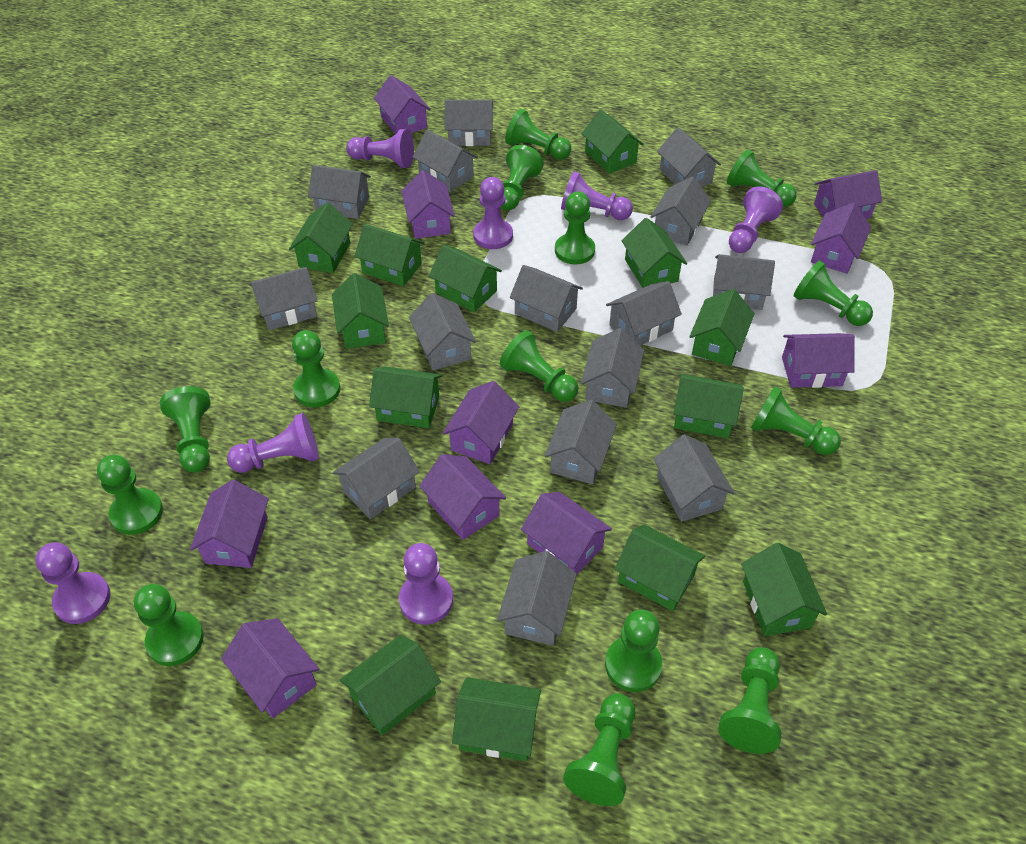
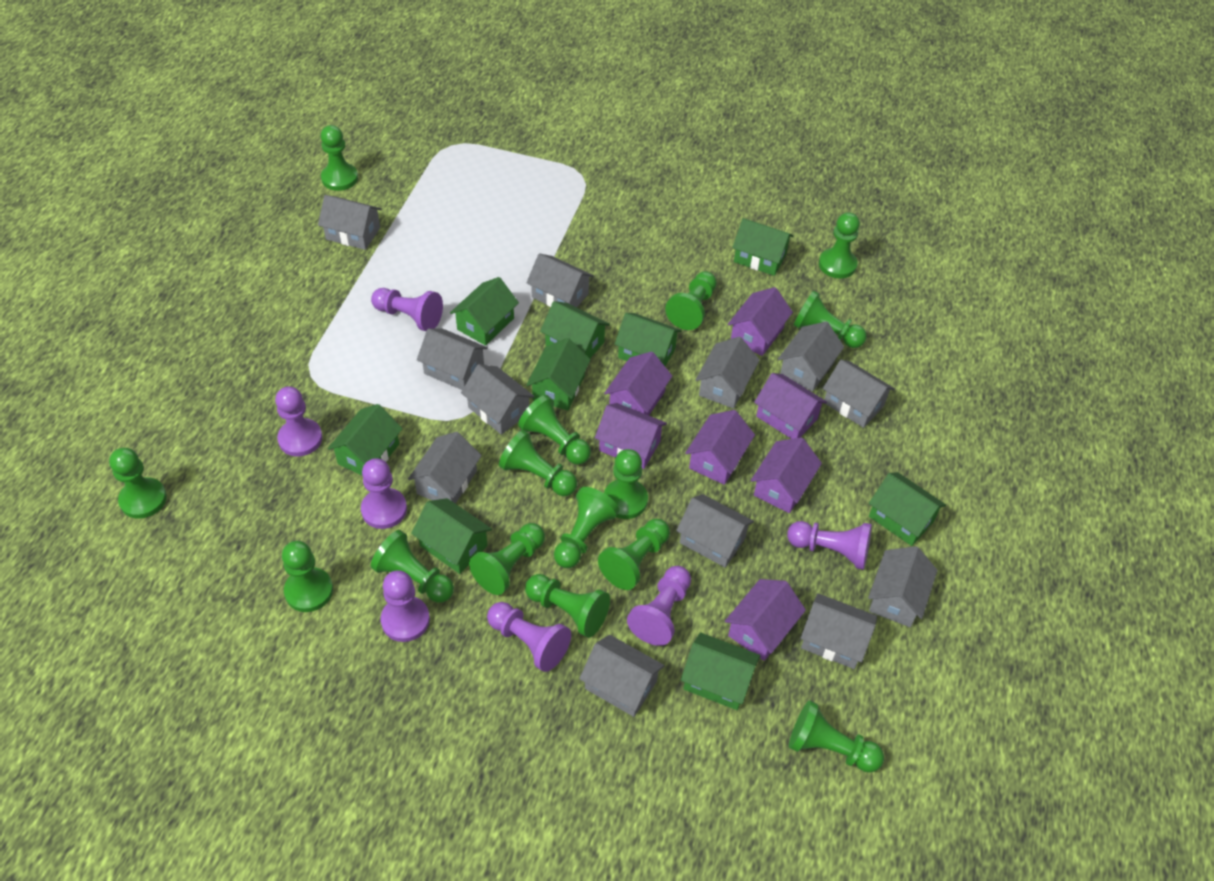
green house: 13 -> 9
green pawn: 14 -> 15
grey house: 15 -> 12
purple house: 10 -> 7

